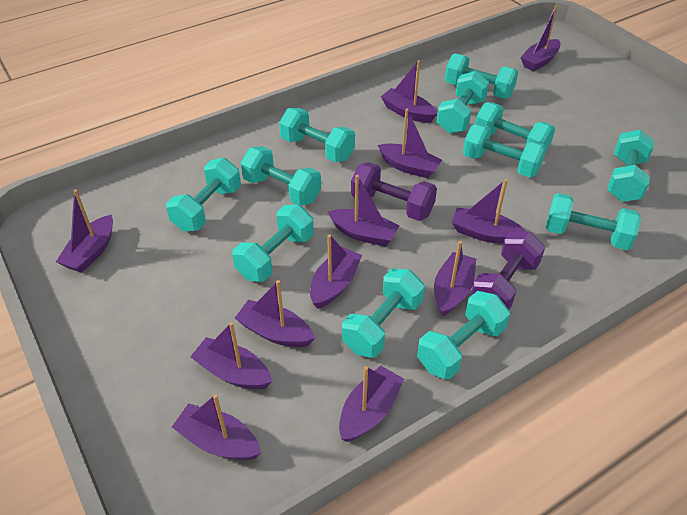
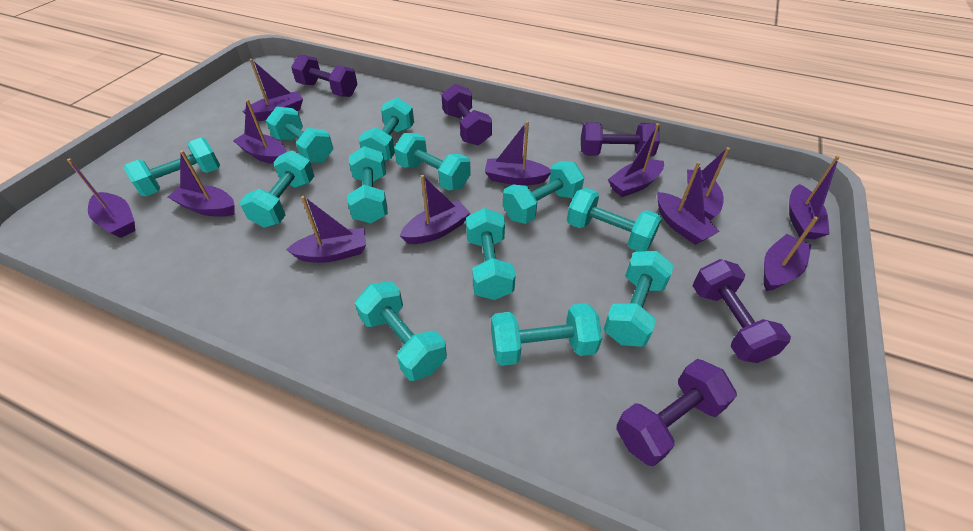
purple dumbbell: 2 -> 5

